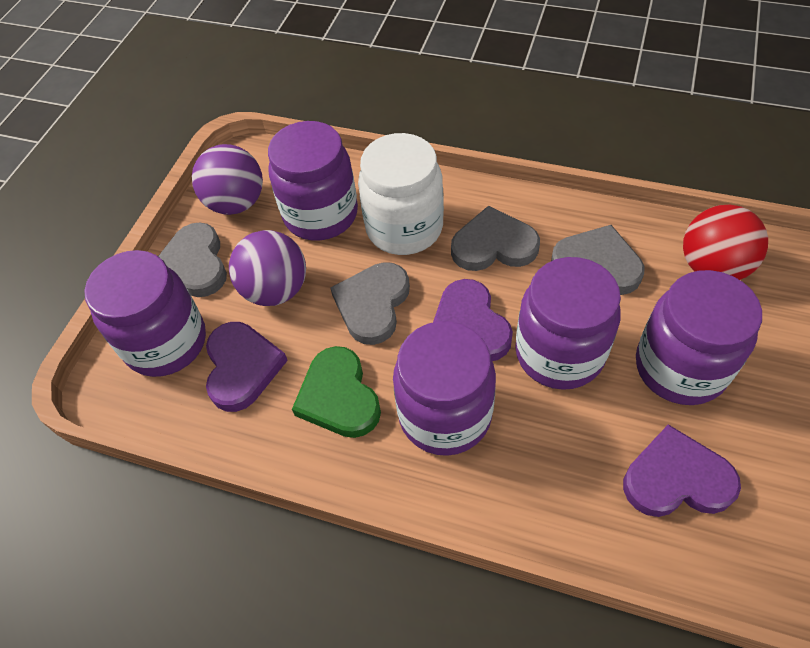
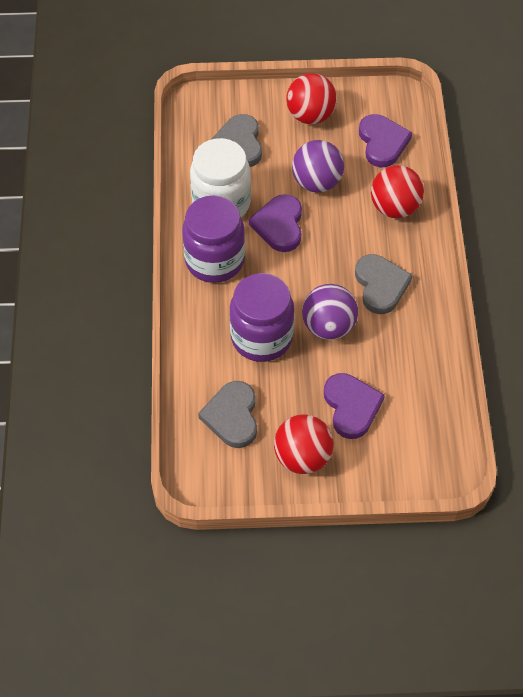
green heart: 1 -> 0
grey heart: 4 -> 3
purple jar: 5 -> 2
red ball: 1 -> 3

